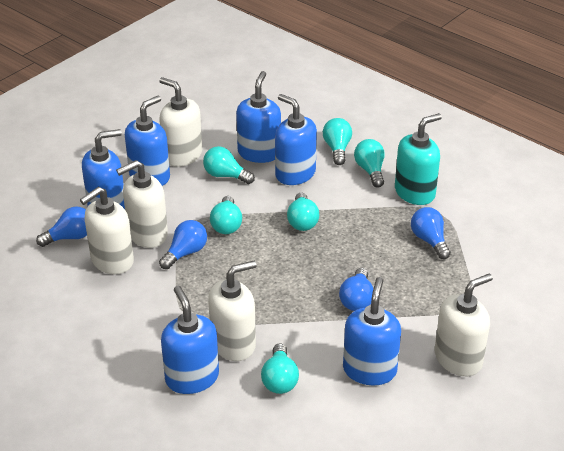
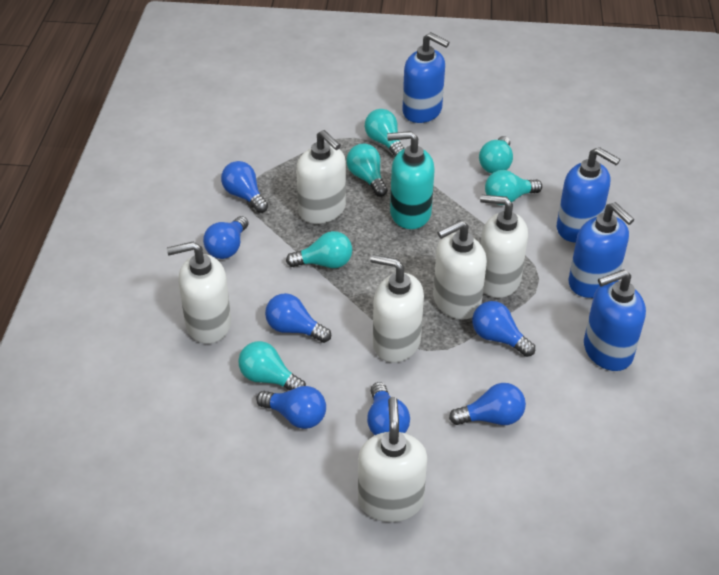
blue light bulb: 4 -> 7
blue soap dispenser: 6 -> 4
white soap dispenser: 5 -> 6

